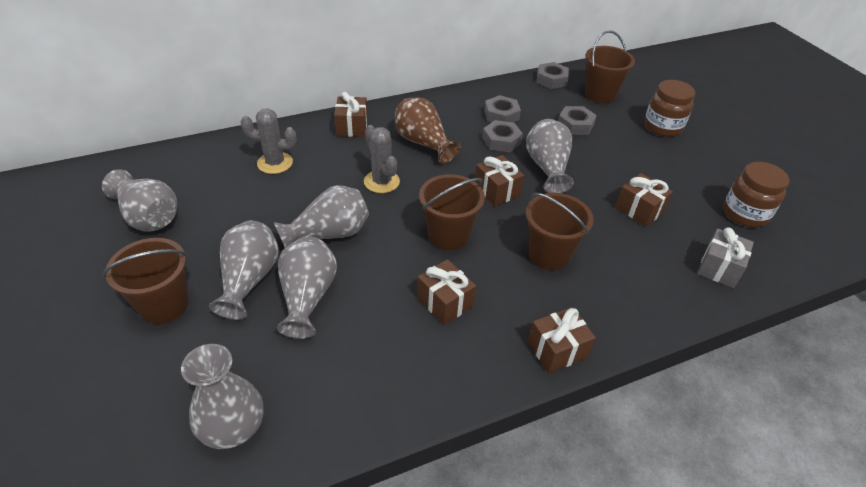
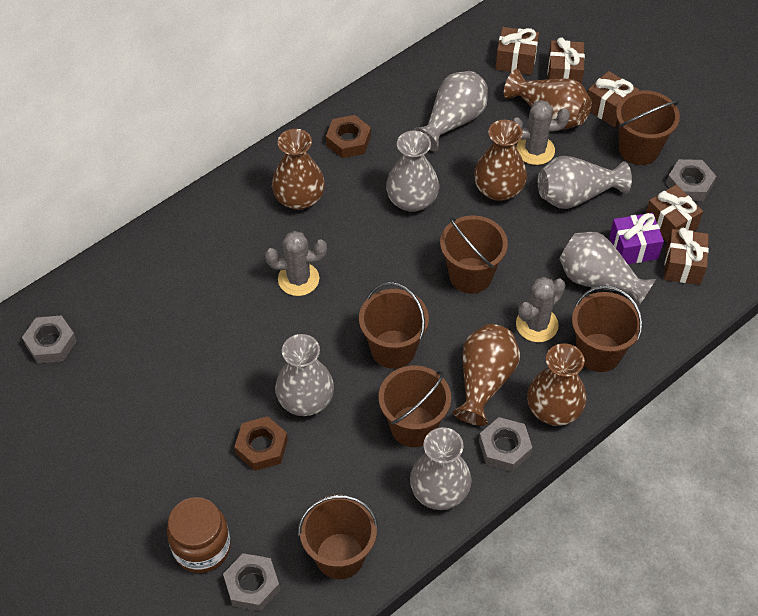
brown bucket: 4 -> 6
brown jar: 2 -> 1
brown nut: 0 -> 2
brown vase: 1 -> 5
grey cactus: 2 -> 3
grey gift: 1 -> 0
purple gift: 0 -> 1

